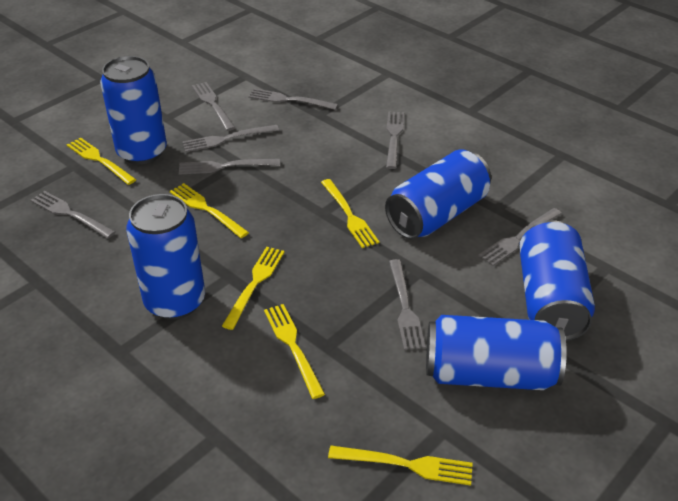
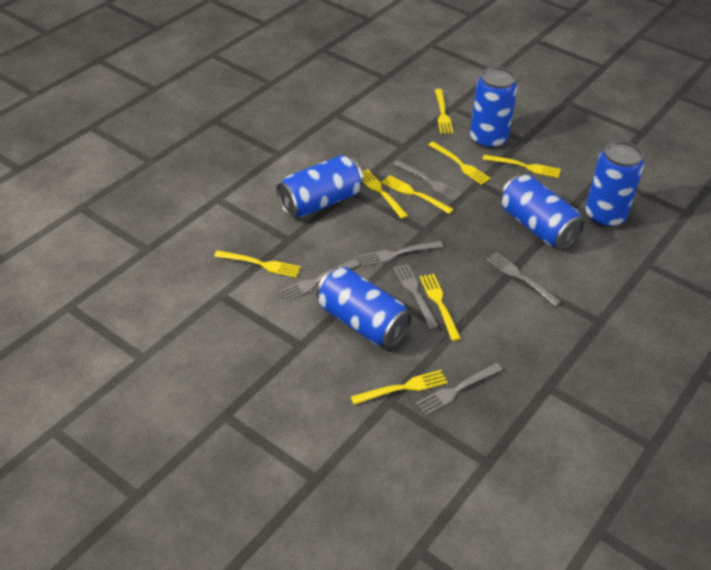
grey fork: 8 -> 6
yellow fork: 6 -> 8

